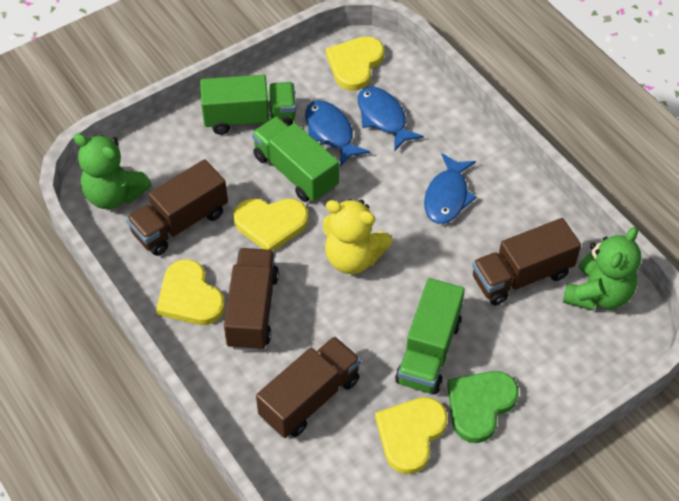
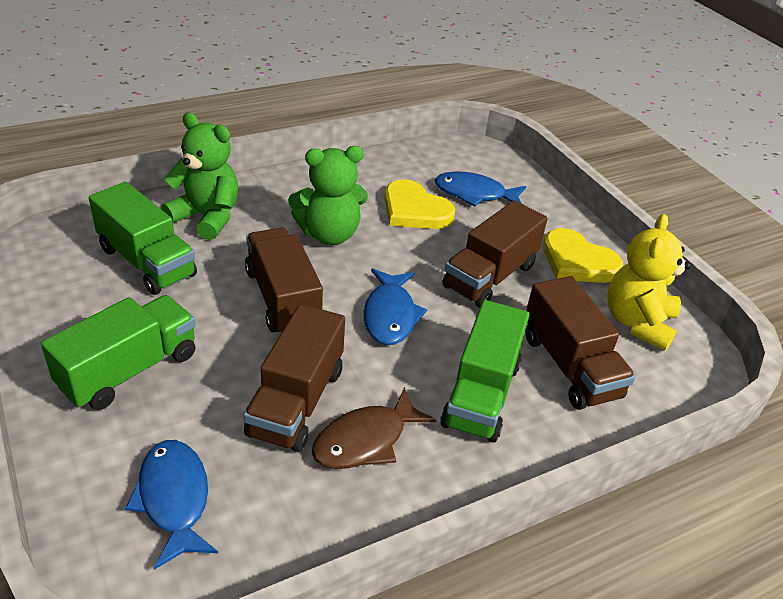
brown fish: 0 -> 1
green heart: 1 -> 0
yellow heart: 4 -> 2

